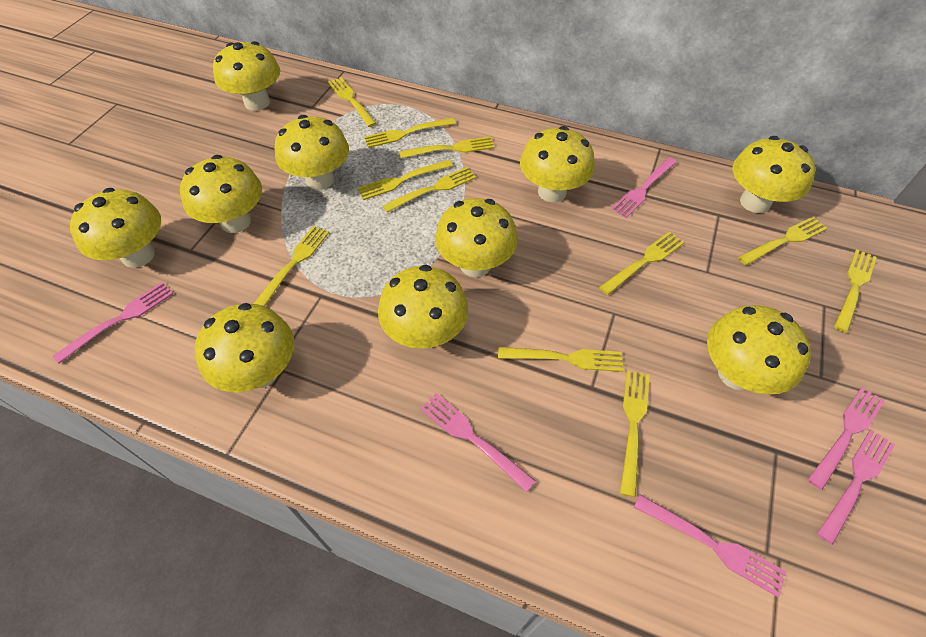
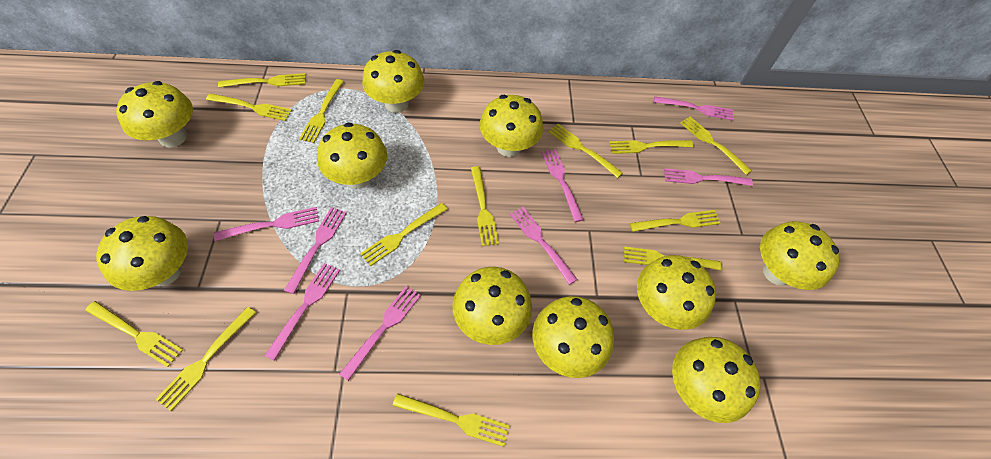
pink fork: 6 -> 8
yellow fork: 11 -> 13

